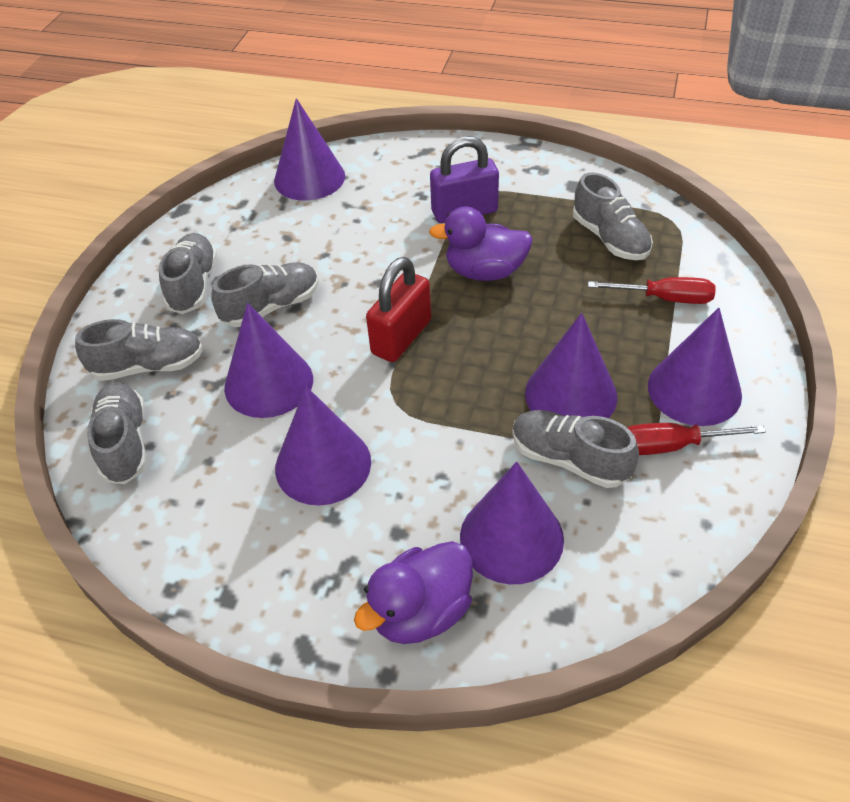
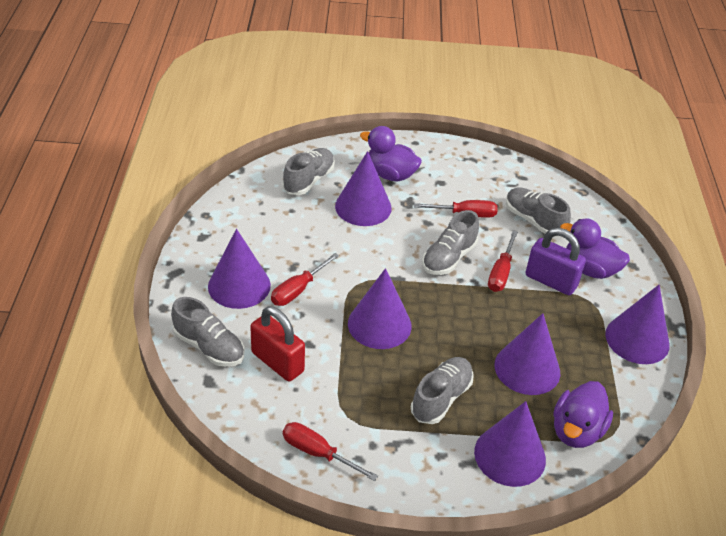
grey shoe: 6 -> 5
purple duck: 2 -> 3
red screwdriver: 2 -> 4

